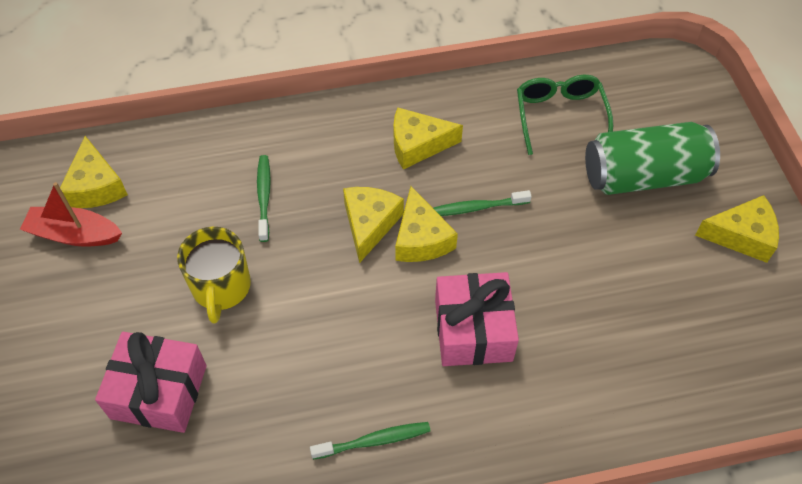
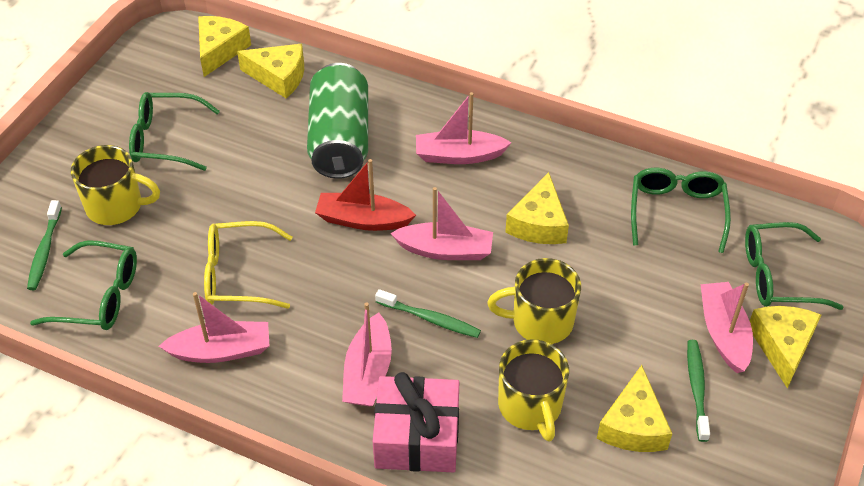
green glasses: 1 -> 4
pink boat: 0 -> 5
pink gift: 2 -> 1
yellow glasses: 0 -> 1
yellow mug: 1 -> 3

